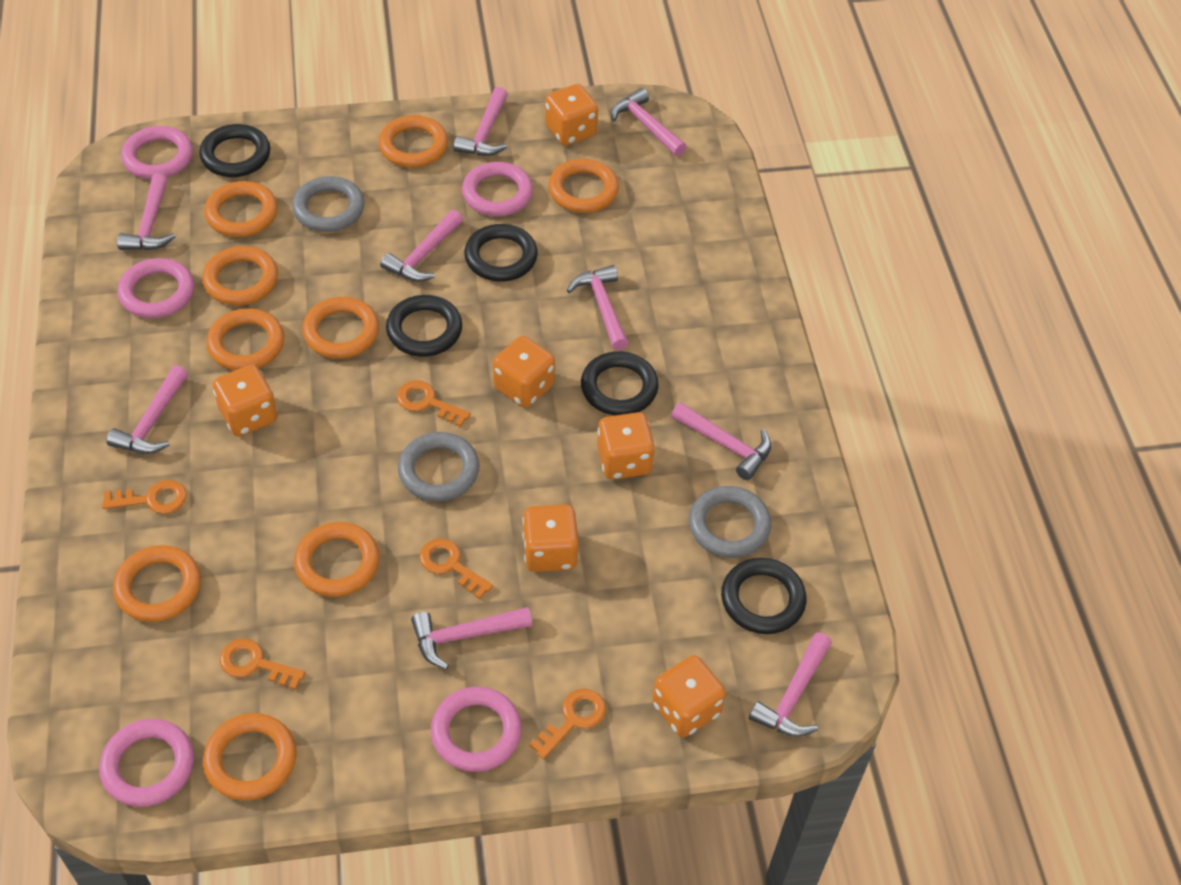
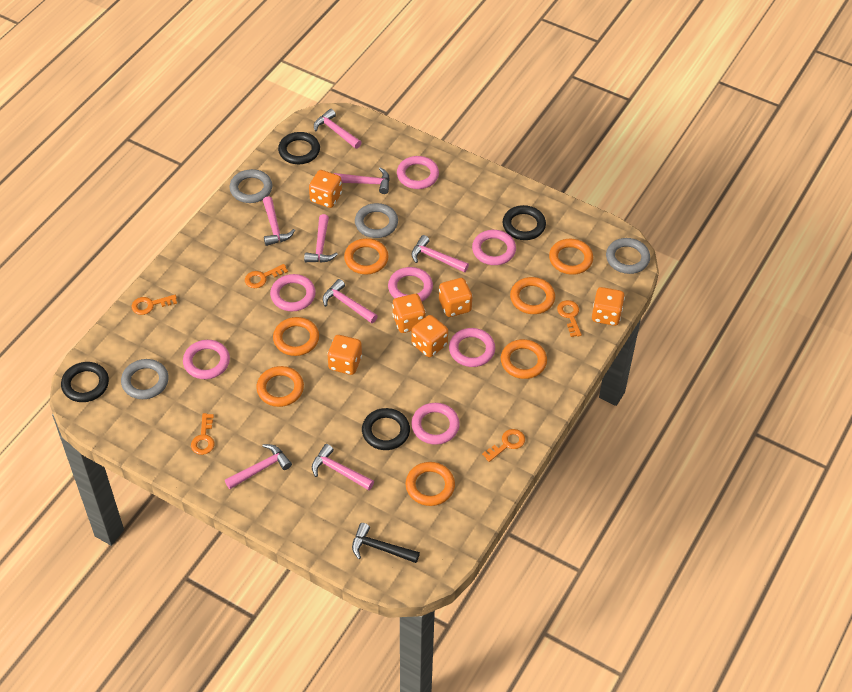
black hammer: 0 -> 1
black ring: 5 -> 4
grey ring: 3 -> 4
orange ring: 9 -> 7
pink hammer: 9 -> 8
pink ring: 5 -> 7

